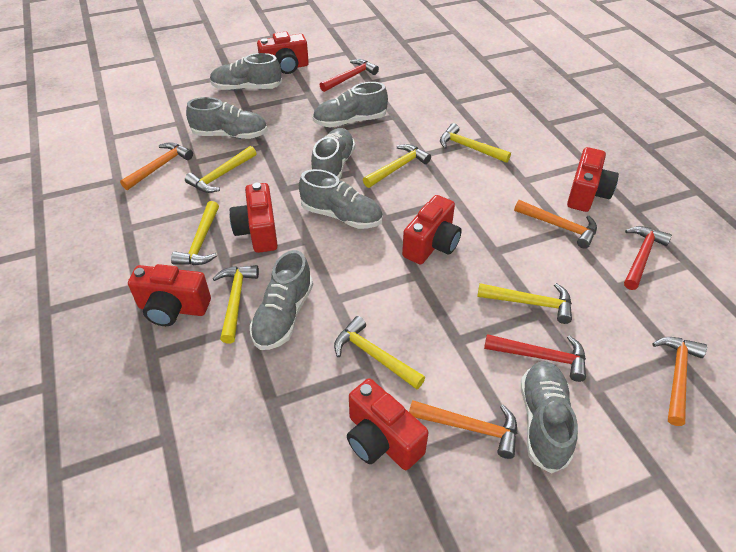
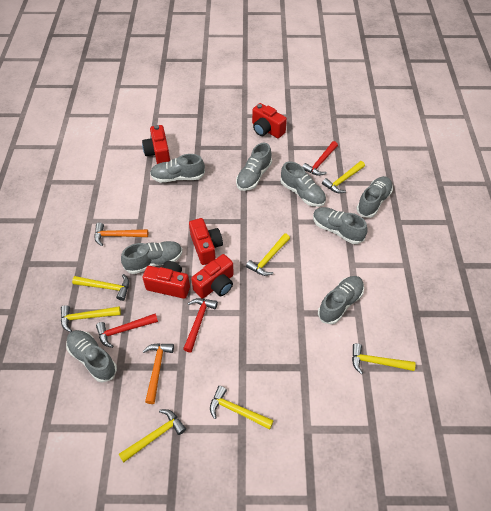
grey shoe: 7 -> 8
orange hammer: 4 -> 2
red camera: 6 -> 5

